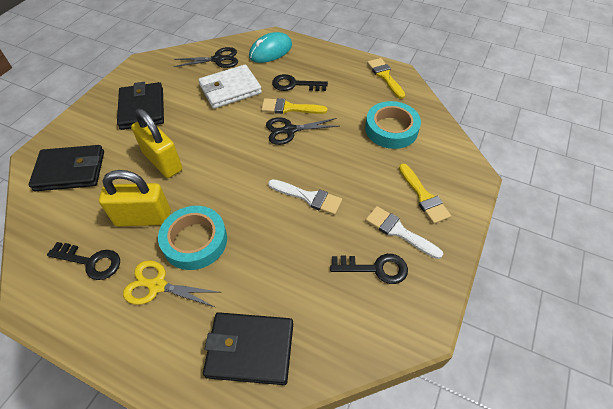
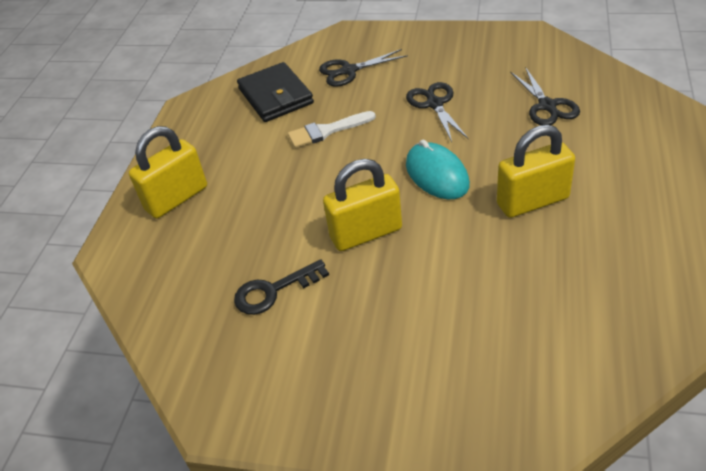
black key: 3 -> 1
black scissors: 2 -> 3
black wallet: 3 -> 1
turquoise tape: 2 -> 0
white brush: 2 -> 1
white wallet: 1 -> 0
yellow brush: 3 -> 0
yellow padlock: 2 -> 3
yellow scissors: 1 -> 0

